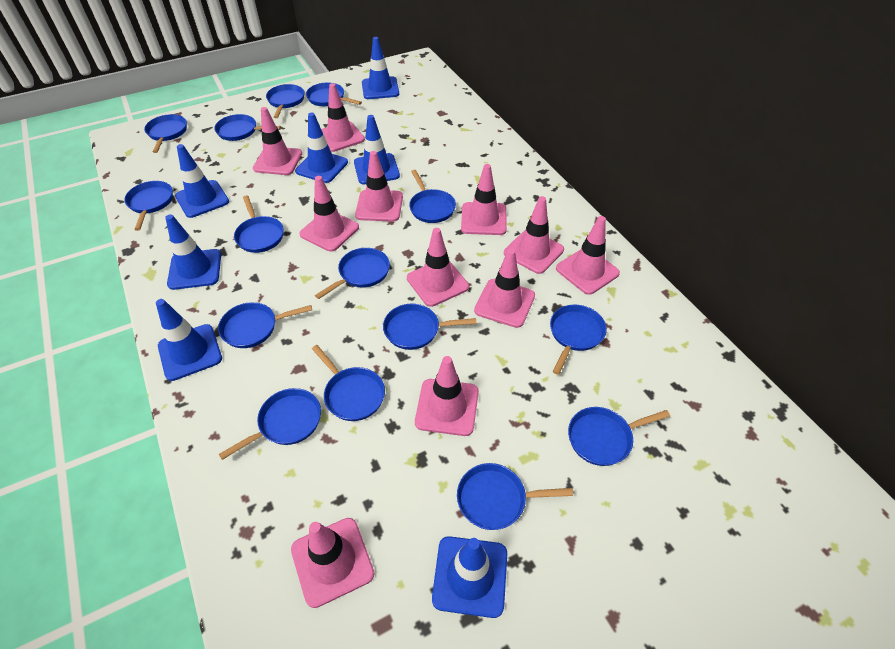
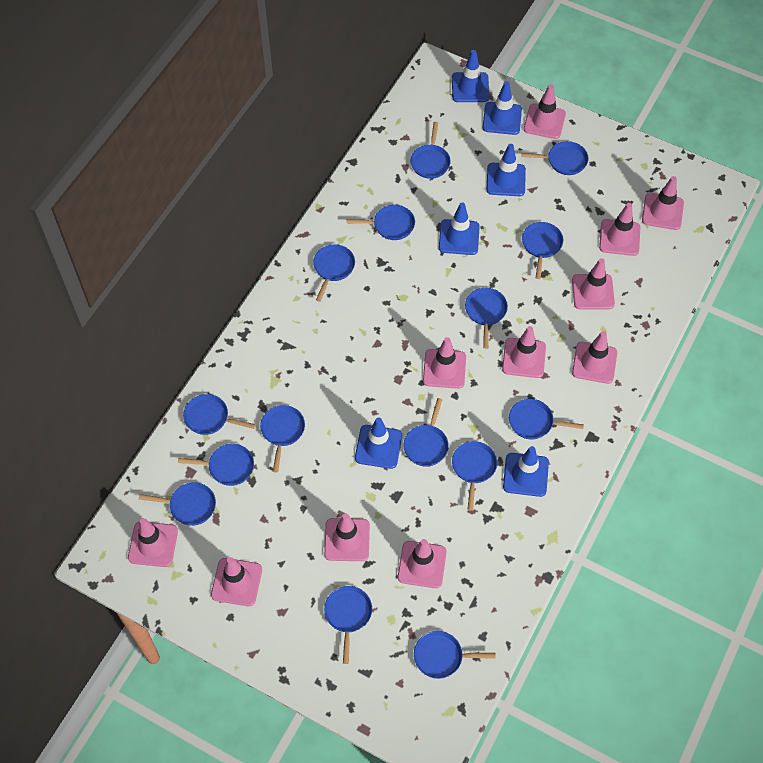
blue traffic cone: 7 -> 6

